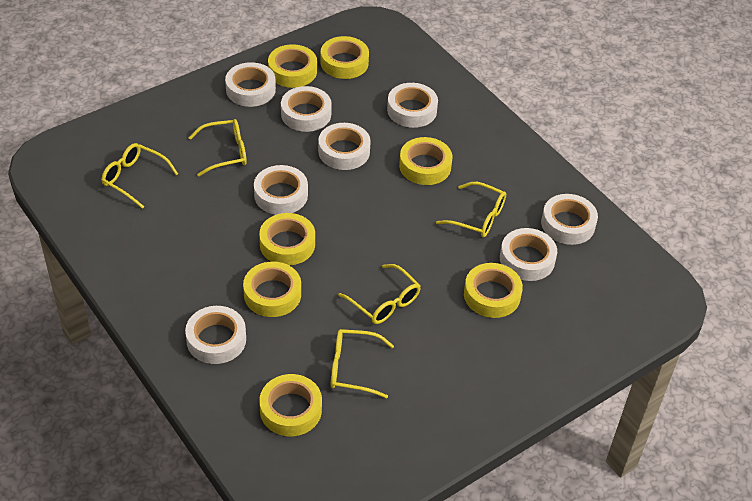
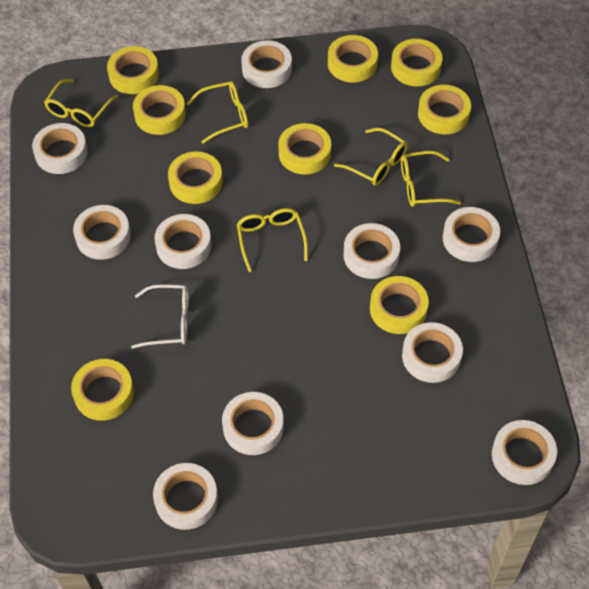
white glasses: 0 -> 1
white tape: 8 -> 10
yellow tape: 7 -> 9

